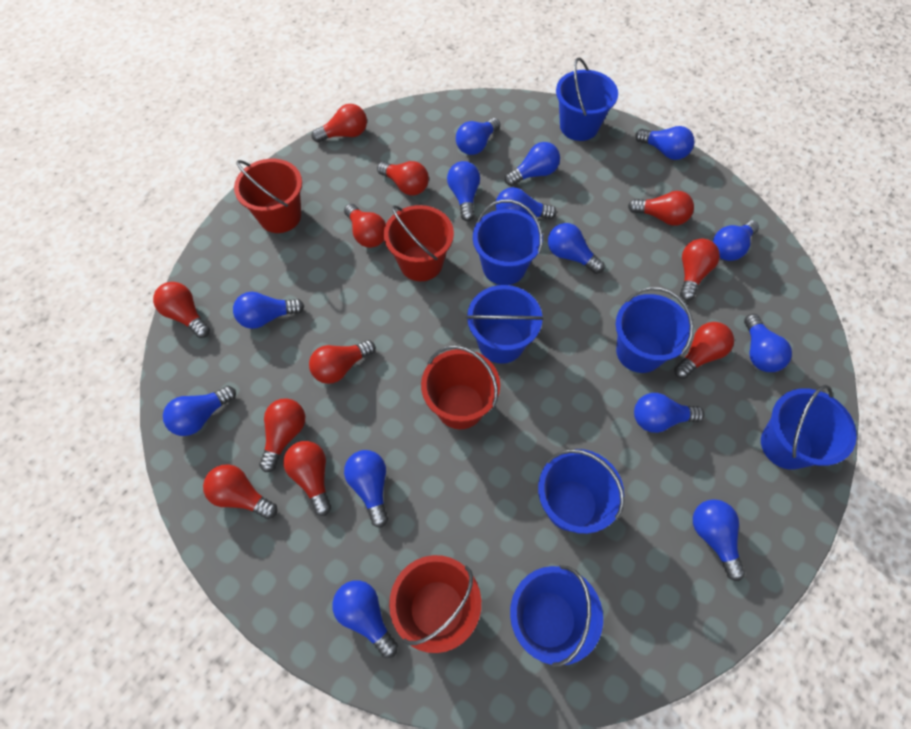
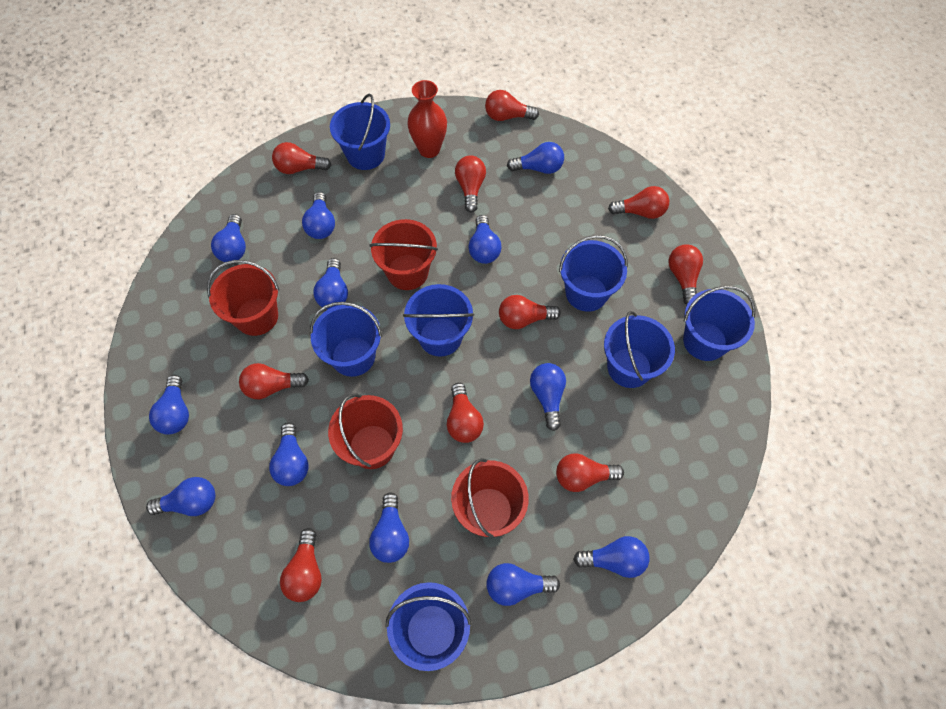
blue light bulb: 14 -> 12
red light bulb: 11 -> 10
red vase: 0 -> 1

